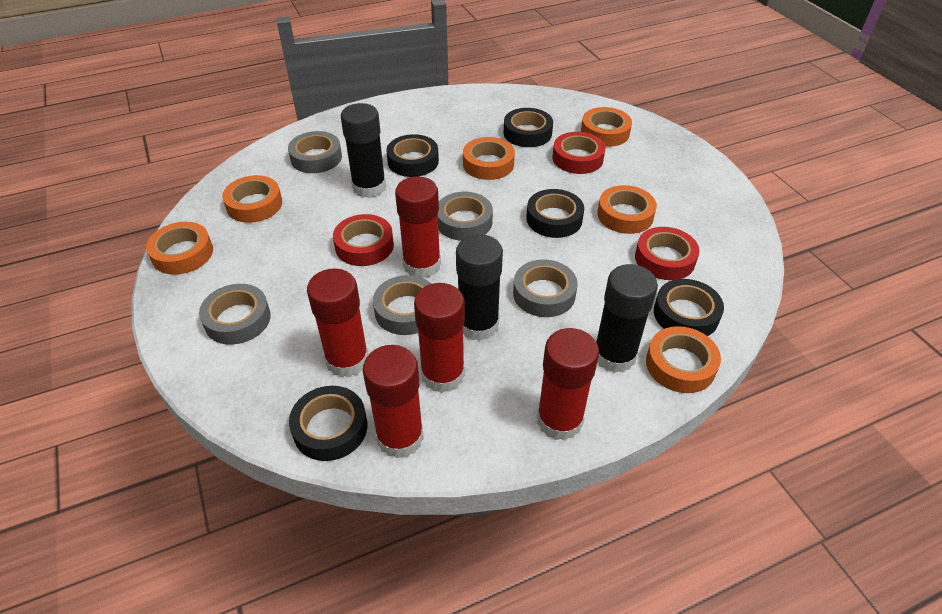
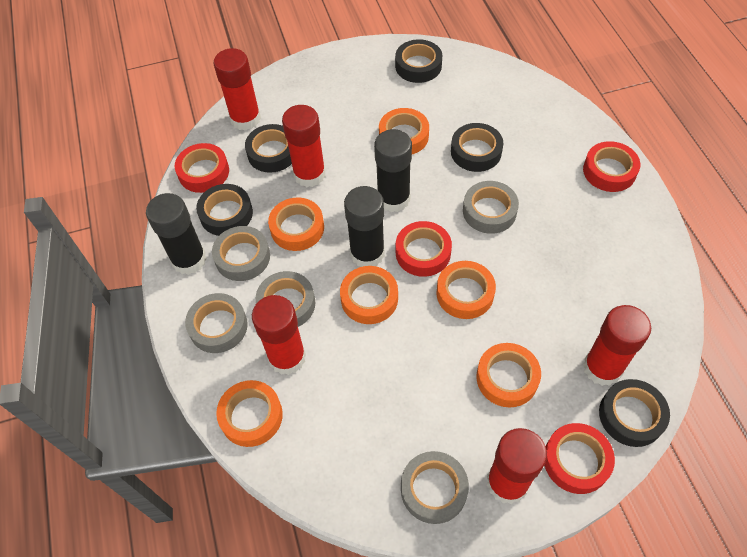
red tape: 3 -> 4

